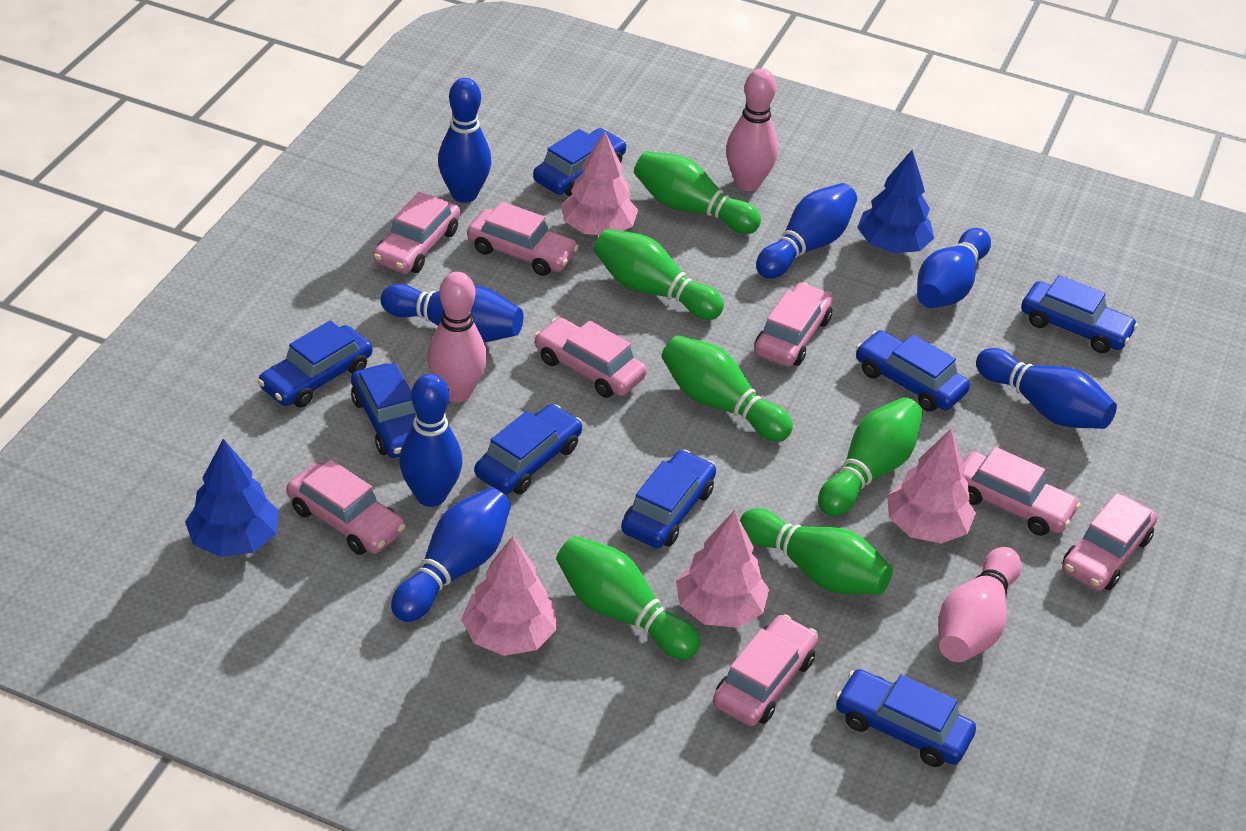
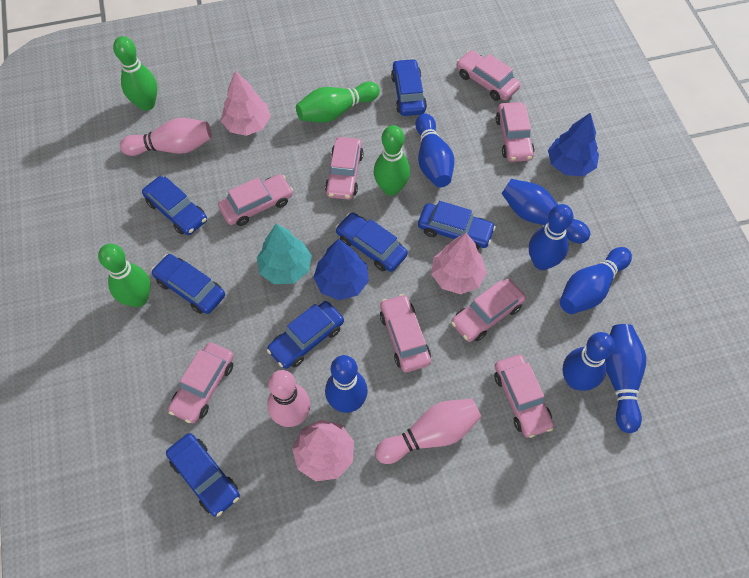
blue car: 8 -> 7
green bowling pin: 6 -> 4
pink tree: 4 -> 3
turquoise tree: 0 -> 1

